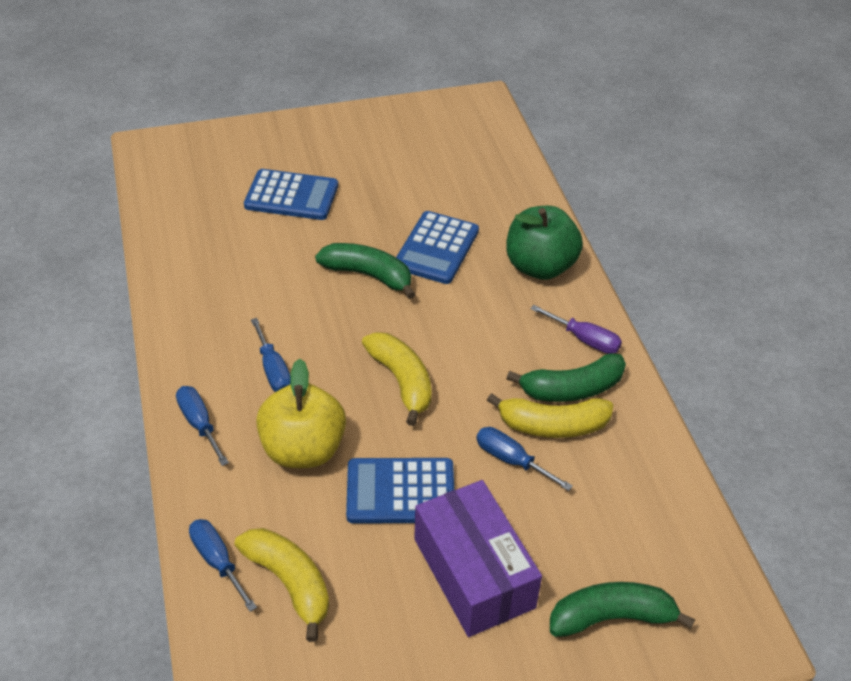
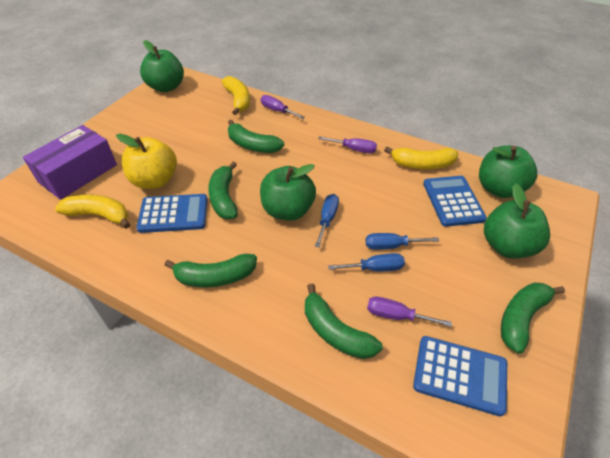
blue screwdriver: 4 -> 3
green apple: 1 -> 4
green banana: 3 -> 5
purple screwdriver: 1 -> 3

